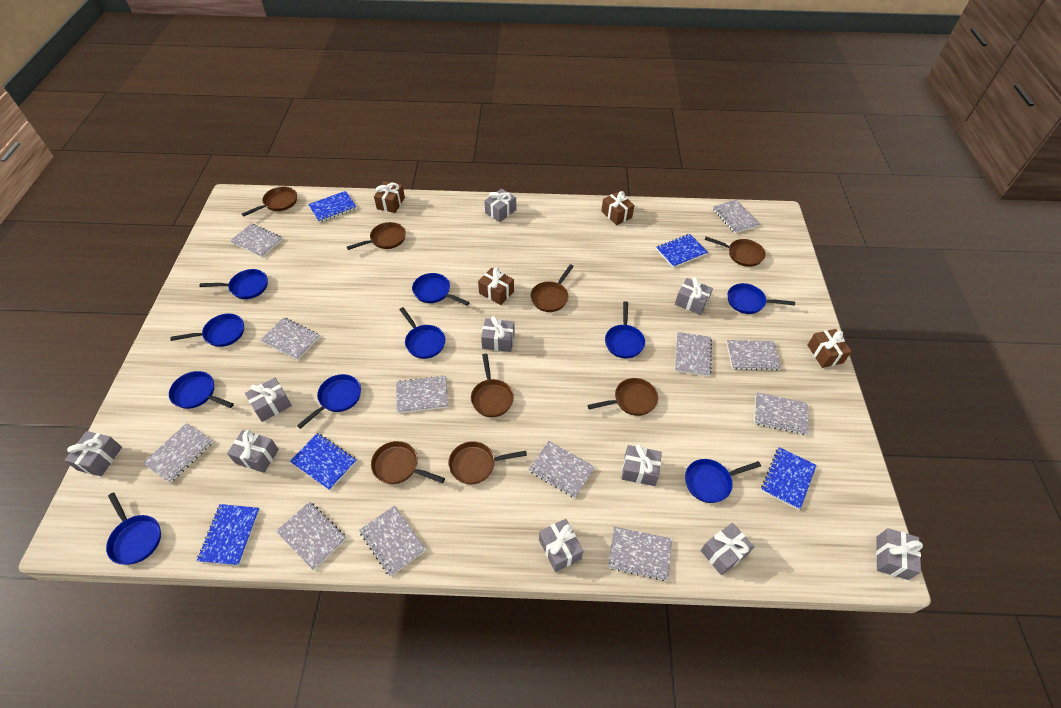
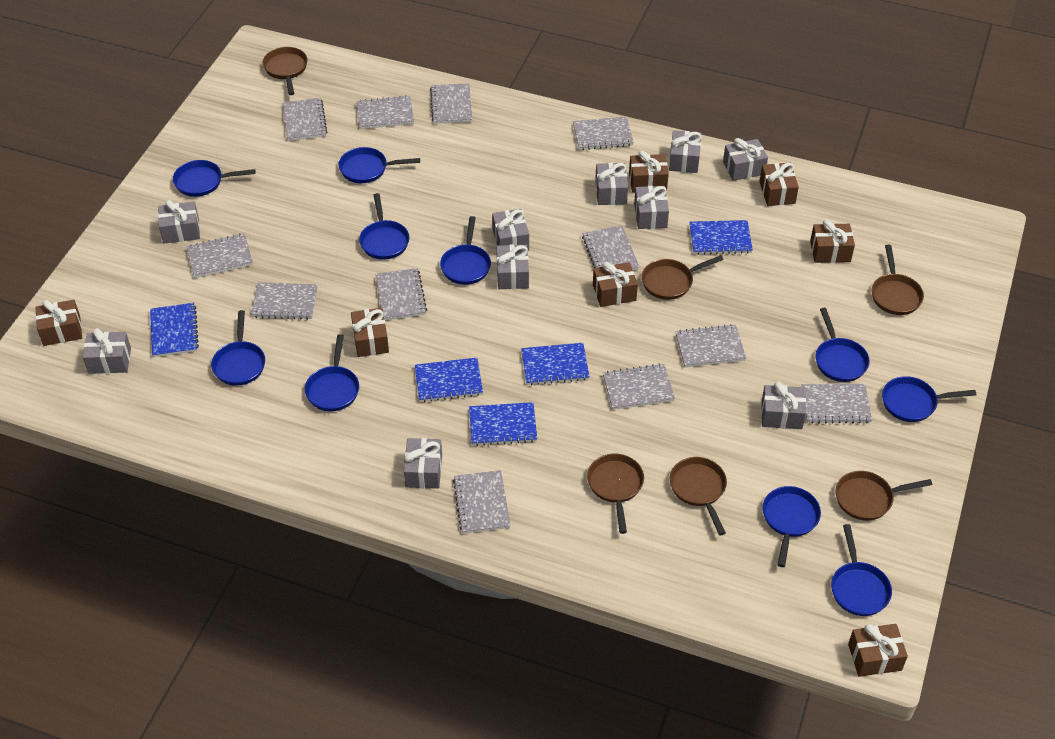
brown gift: 4 -> 7
brown pan: 8 -> 6

